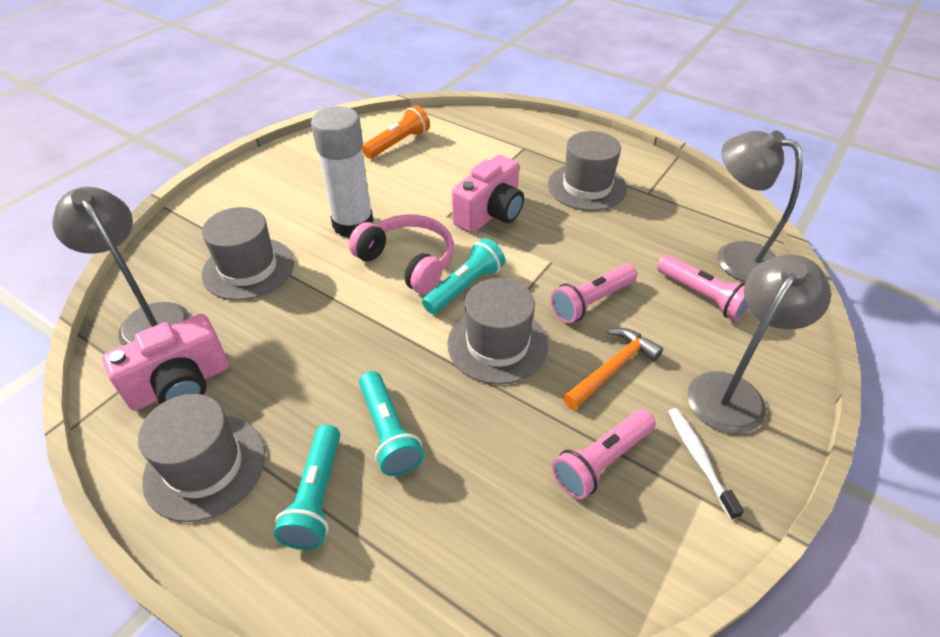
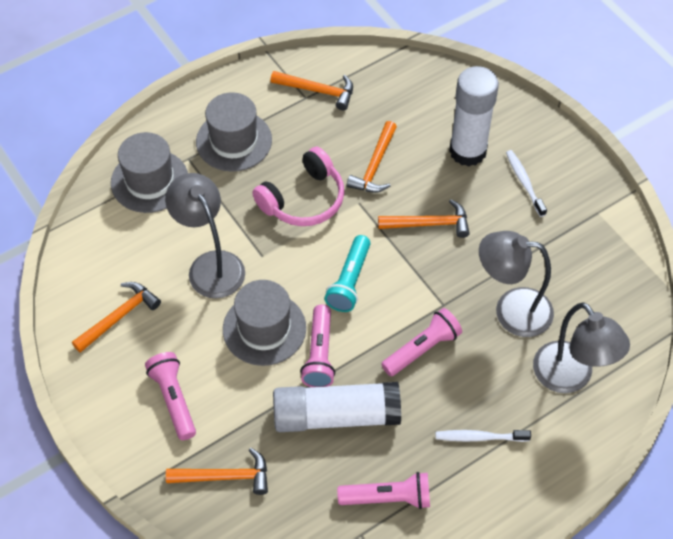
grey hat: 4 -> 3
orange flashlight: 1 -> 0
orange hammer: 1 -> 5
pink camera: 2 -> 0
pink flashlight: 3 -> 4
turquoise flashlight: 3 -> 1
white glue stick: 1 -> 2
white toothbrush: 1 -> 2

